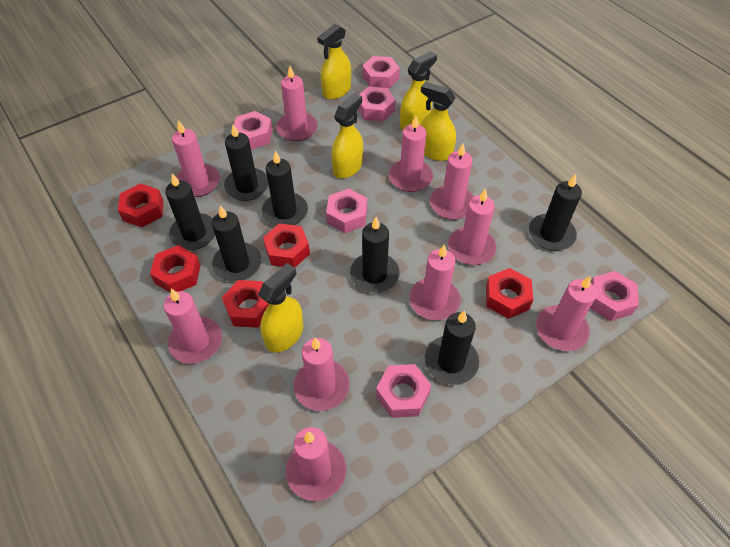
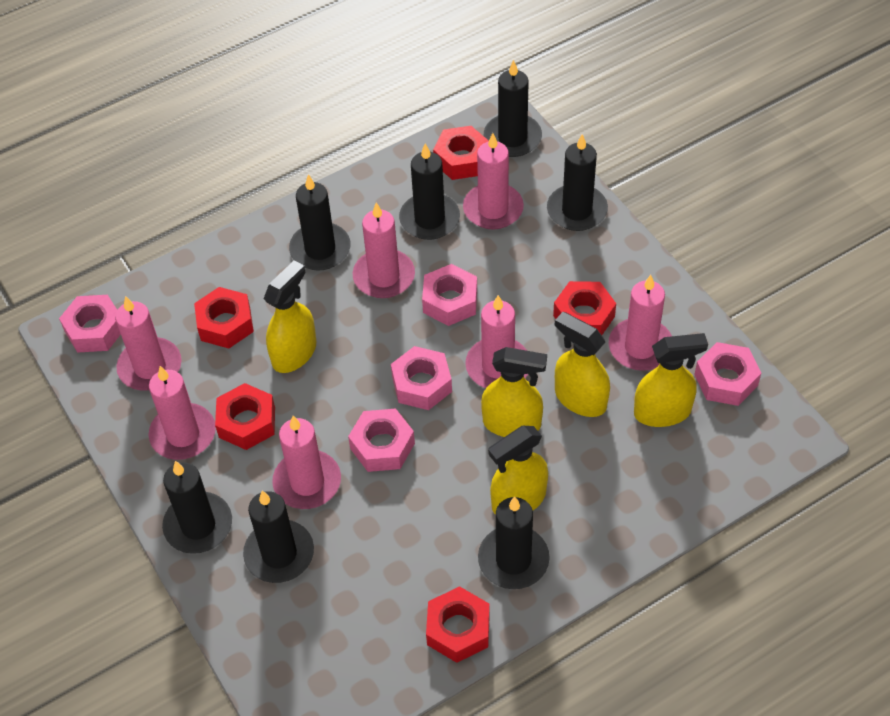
pink candle: 10 -> 7
pink nut: 6 -> 5

